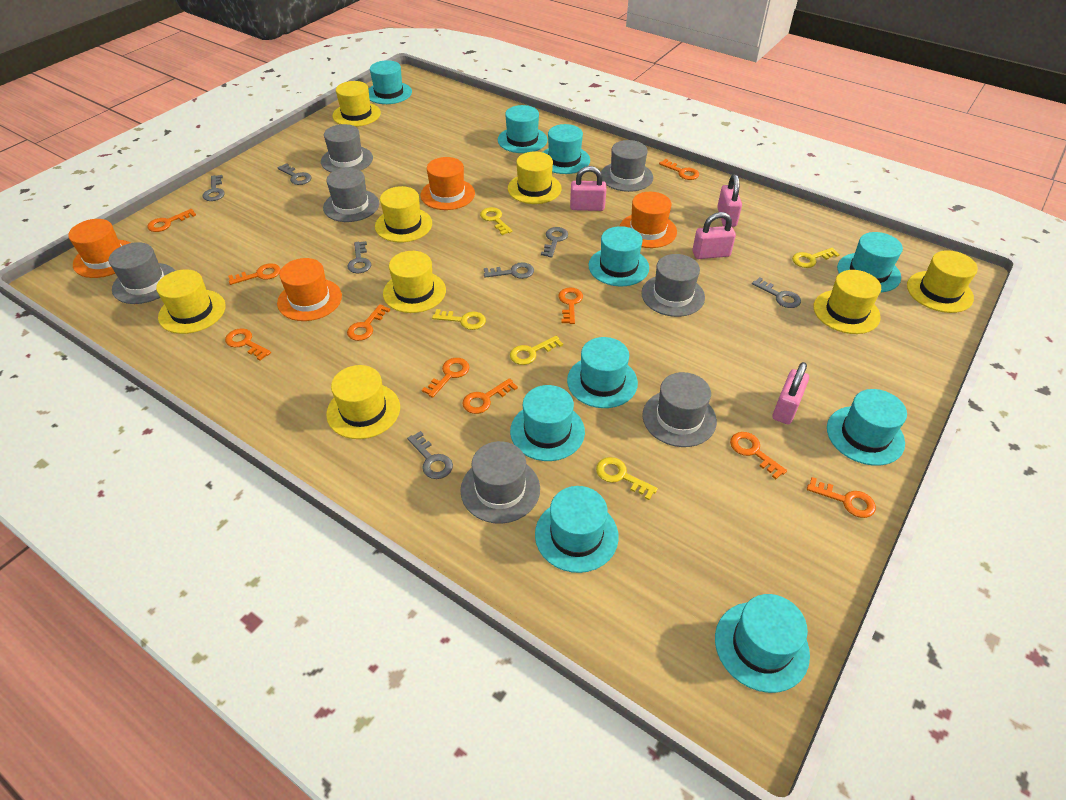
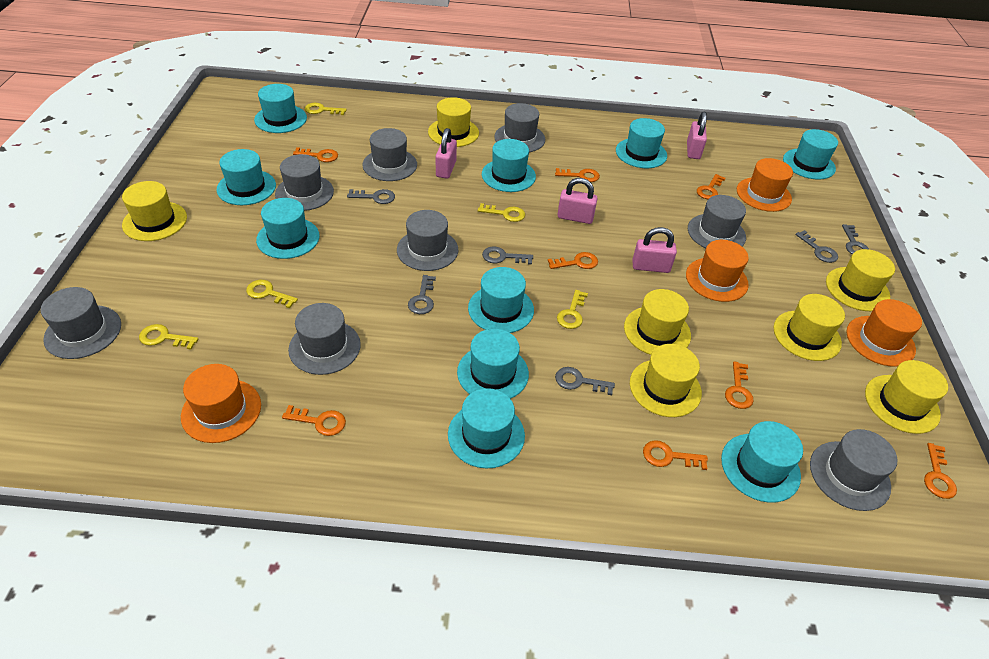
grey hat: 7 -> 8
grey key: 7 -> 6
orange key: 10 -> 8
yellow hat: 8 -> 7

